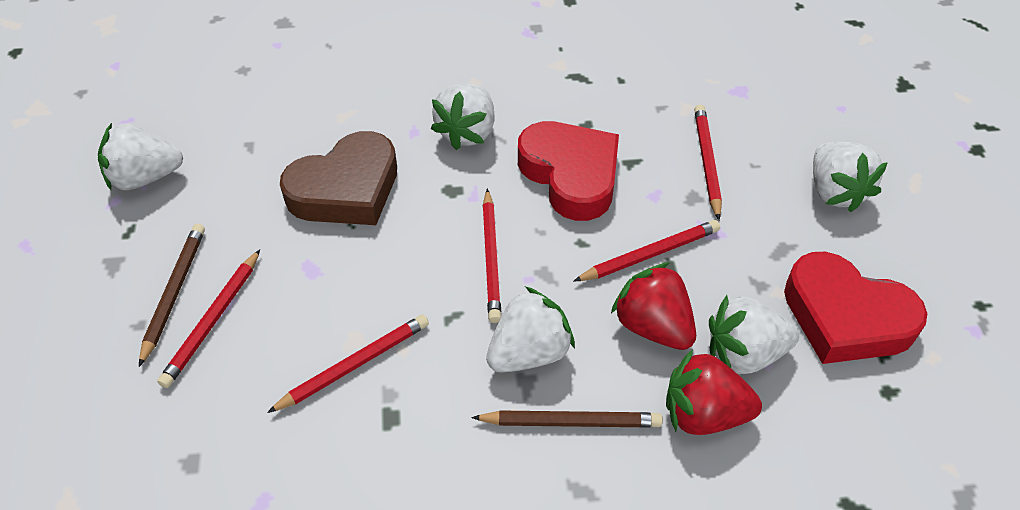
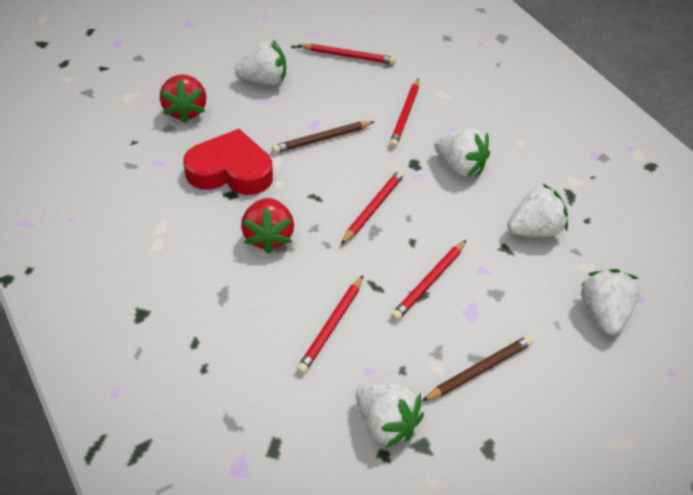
brown heart: 1 -> 0
red heart: 2 -> 1

